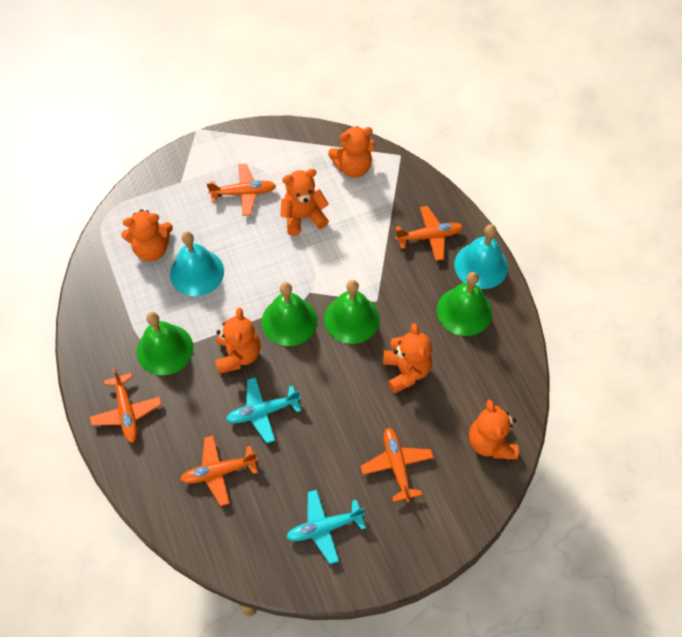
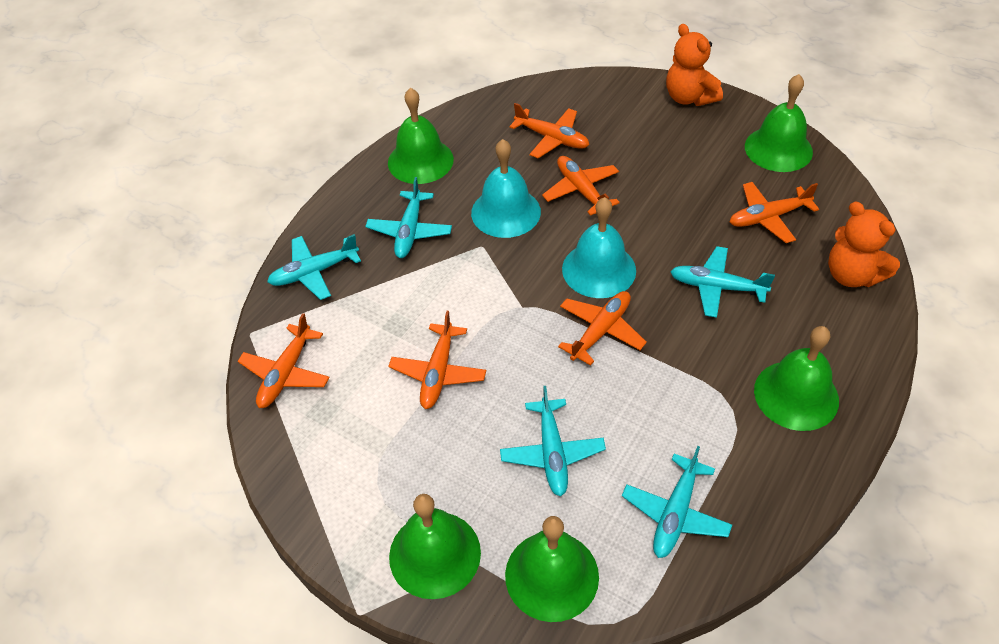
green bell: 4 -> 5
orange plane: 5 -> 6
orange teddy bear: 6 -> 2
turquoise plane: 2 -> 5

